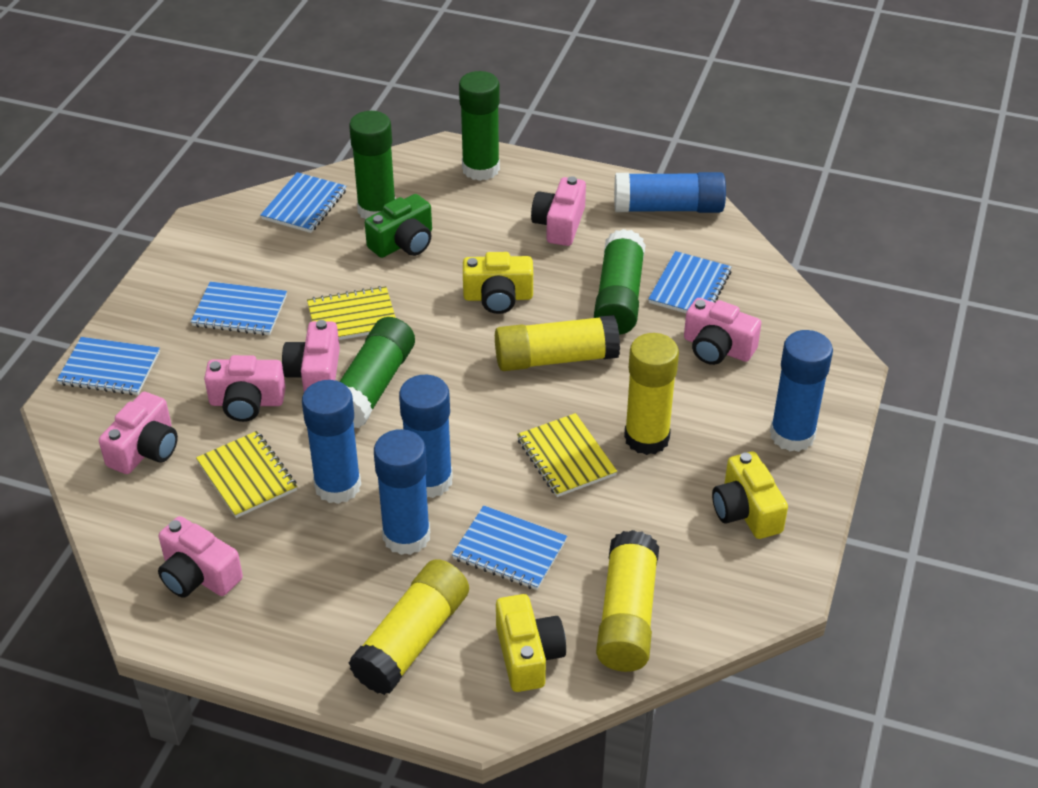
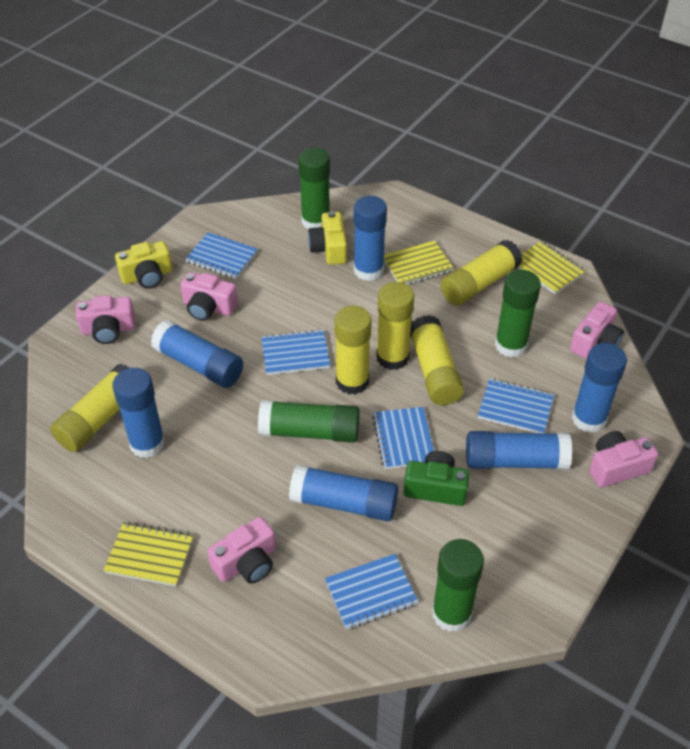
blue glue stick: 5 -> 6
pink camera: 6 -> 5
yellow camera: 3 -> 2
yellow glue stick: 4 -> 5

